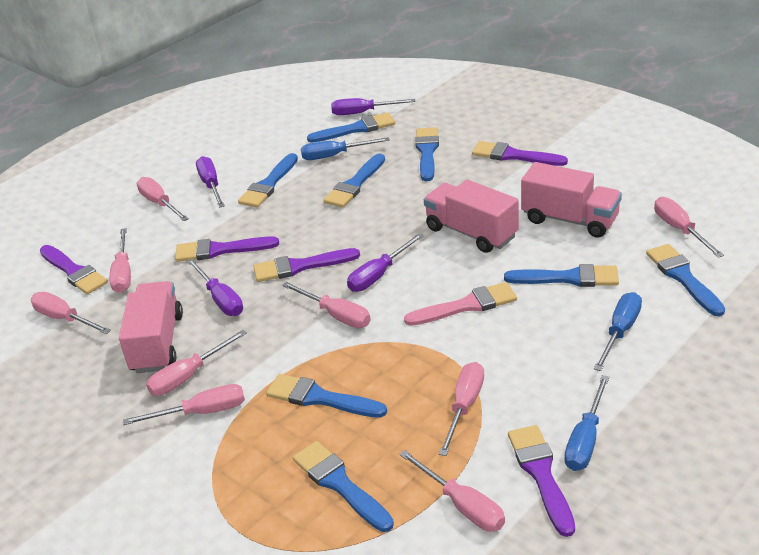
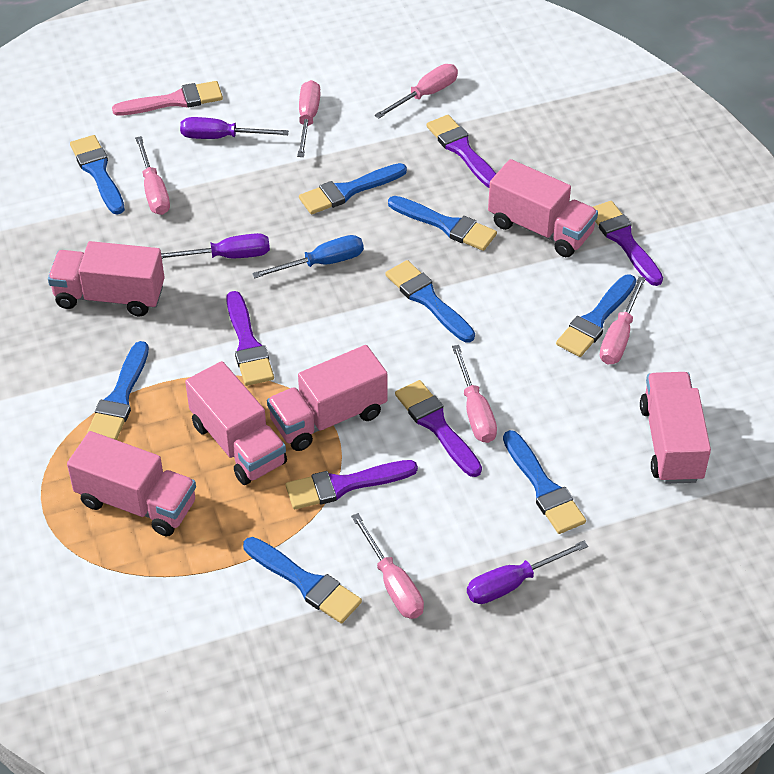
blue screwdriver: 3 -> 1
pink screwdriver: 9 -> 6
pink truck: 3 -> 6
purple screwdriver: 4 -> 3

